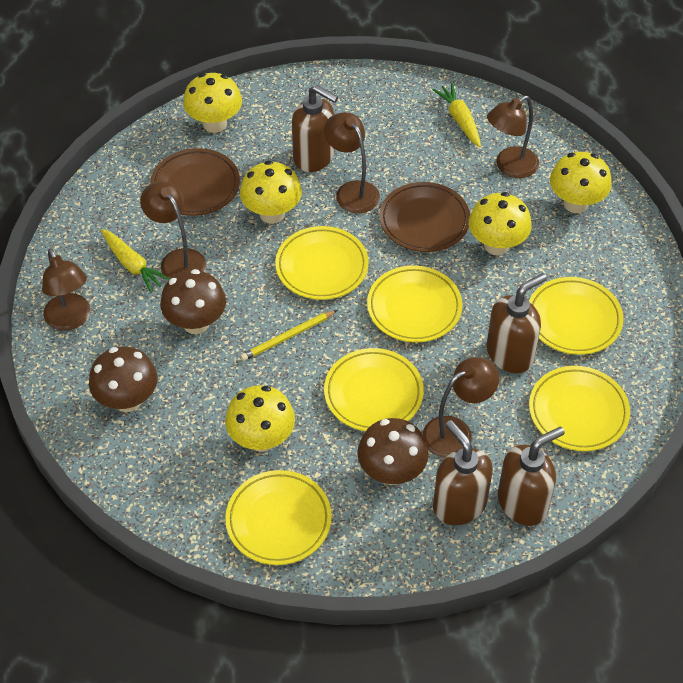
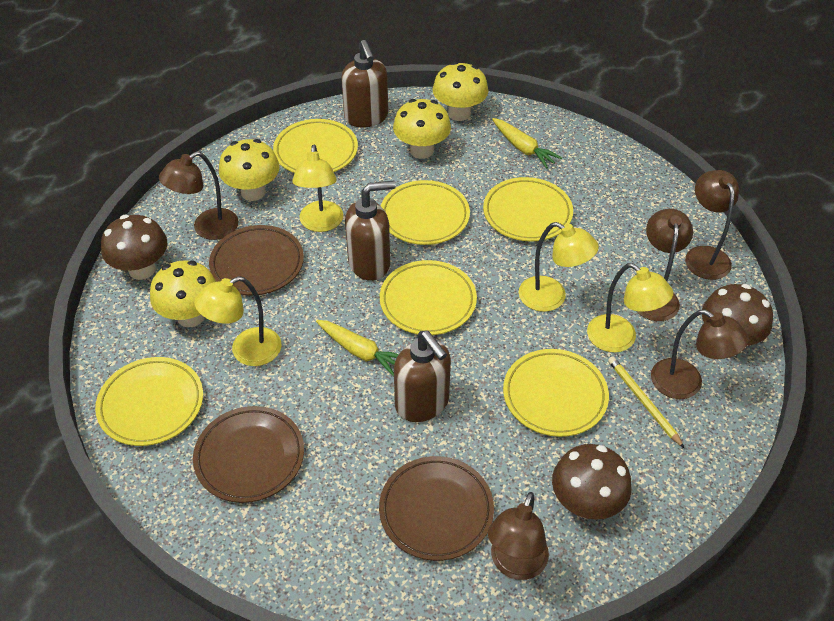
brown plate: 2 -> 3
brown soap dispenser: 4 -> 3
yellow lamp: 0 -> 4
yellow mushroom: 5 -> 4

